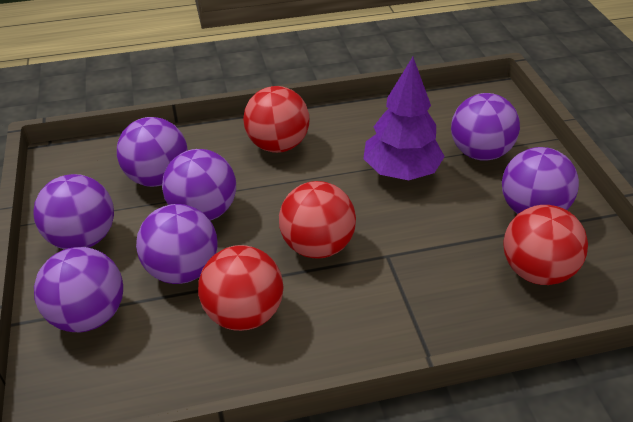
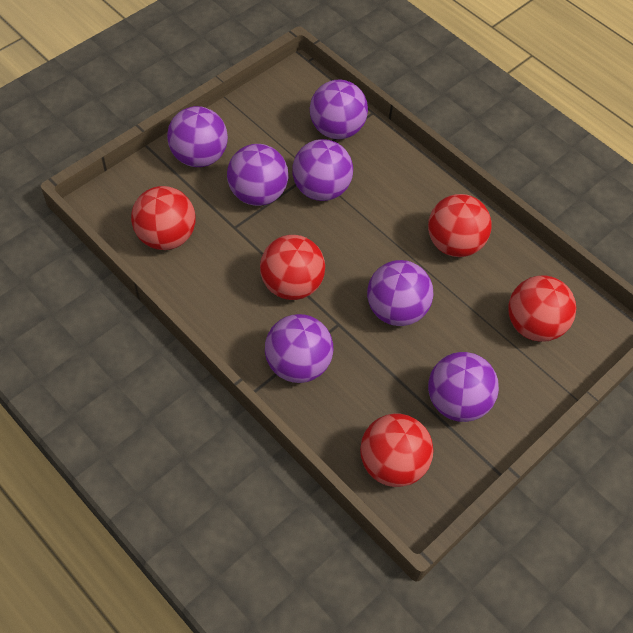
purple tree: 1 -> 0
red ball: 4 -> 5

